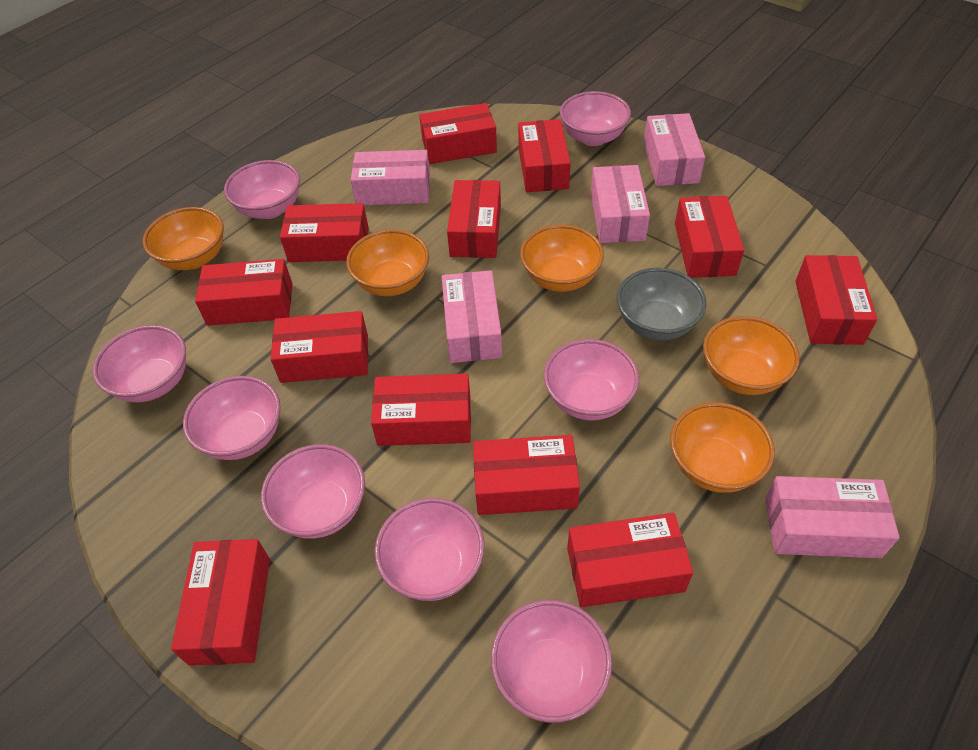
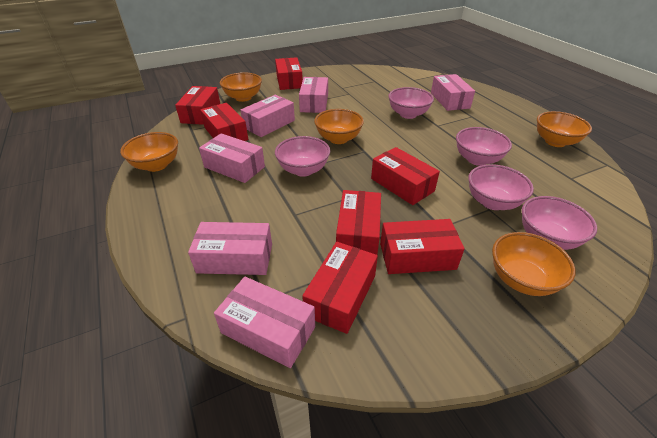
grey bowl: 1 -> 0
pink bowl: 8 -> 5
pink box: 5 -> 6
red box: 12 -> 7

